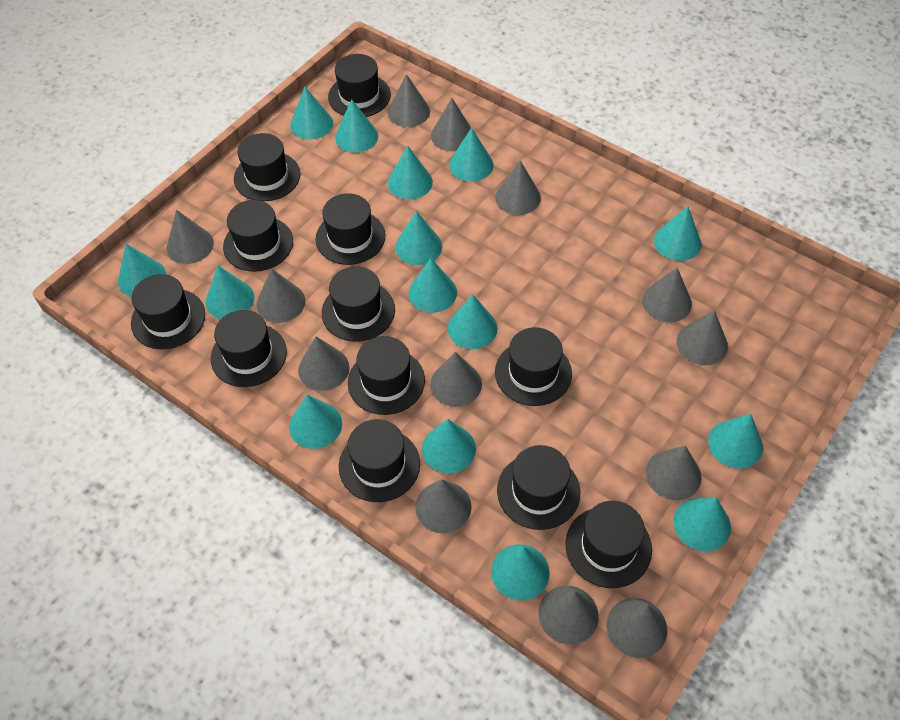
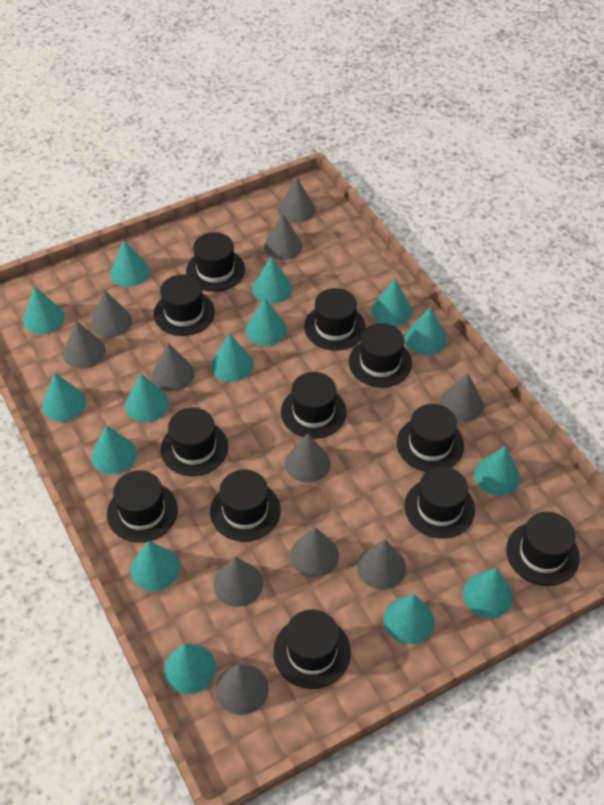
grey cone: 13 -> 11

